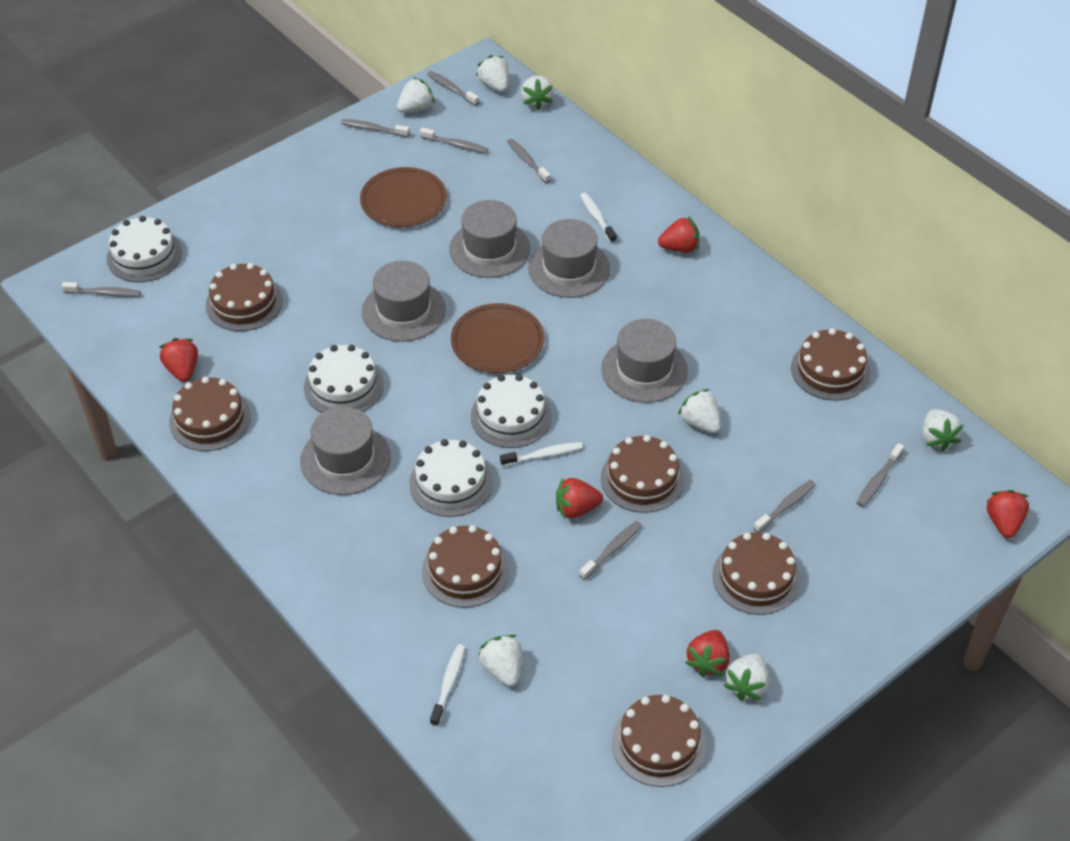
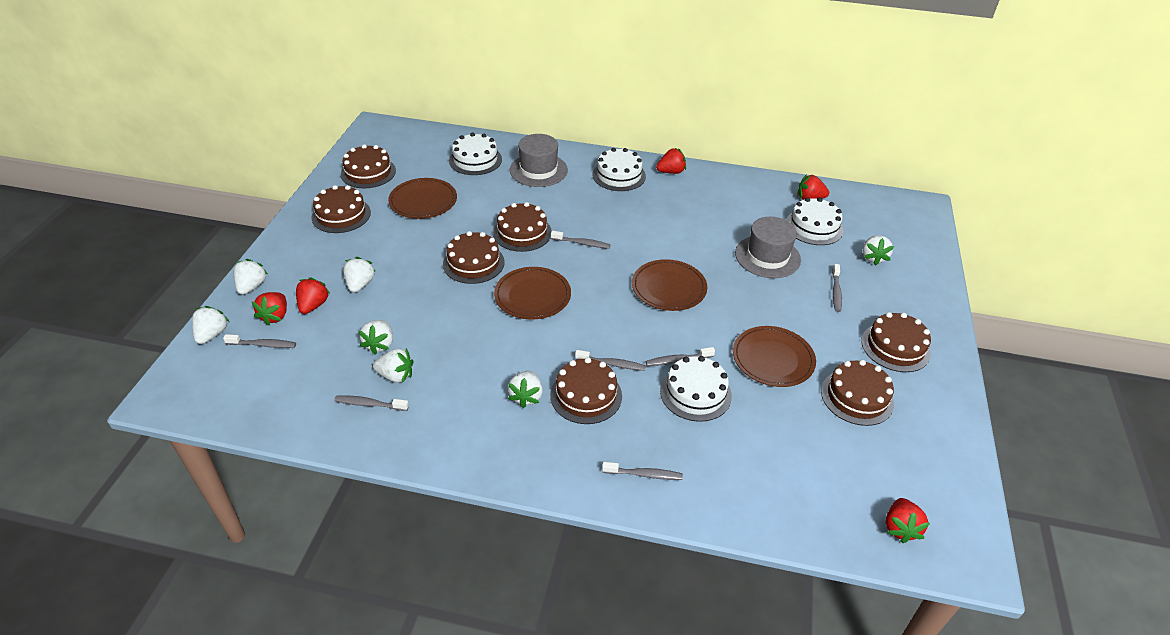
brown plate: 2 -> 4
grey hat: 5 -> 2
grey toothbrush: 8 -> 7
white toothbrush: 3 -> 0

